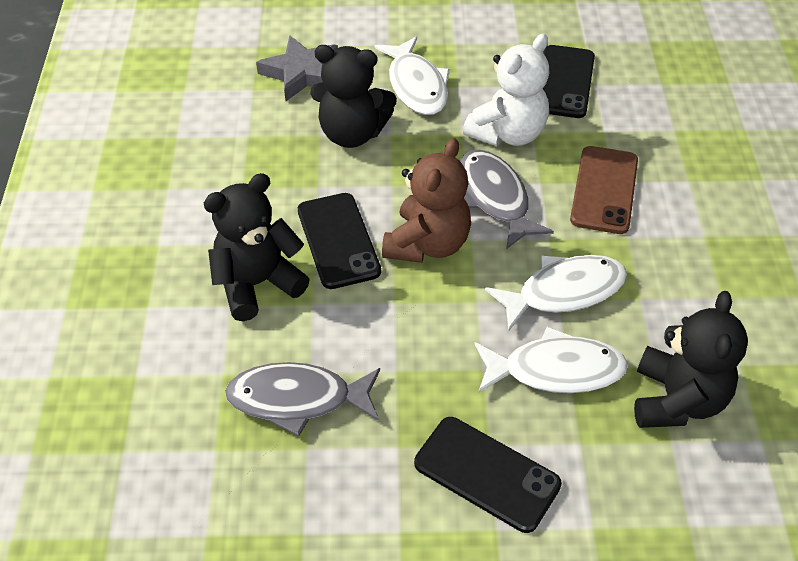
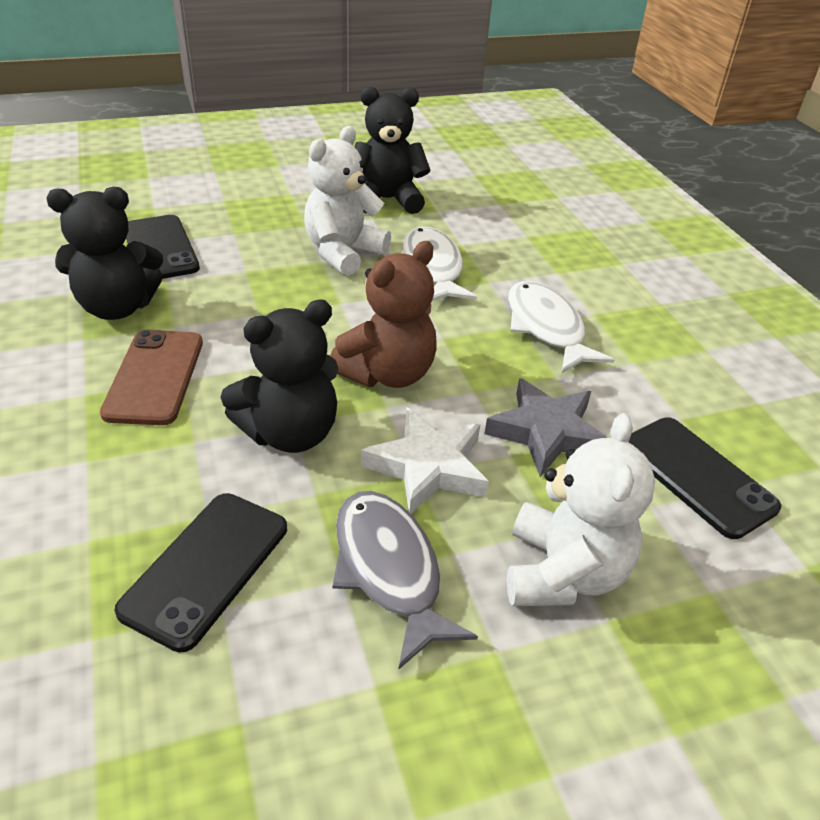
grey fish: 2 -> 1
white fish: 3 -> 2
white star: 0 -> 1
white teddy bear: 1 -> 2

